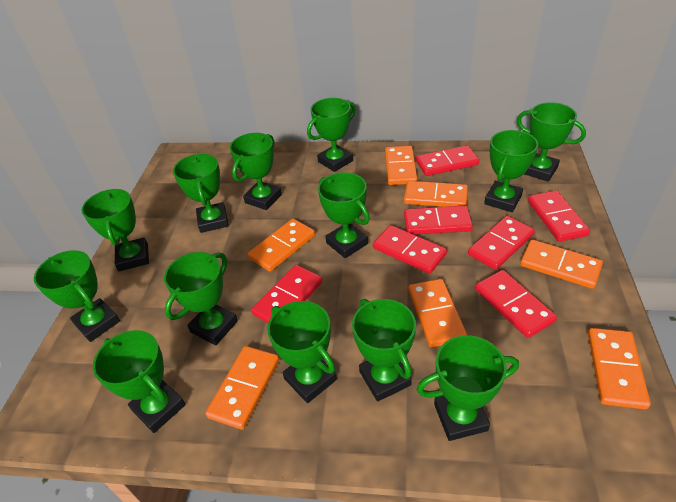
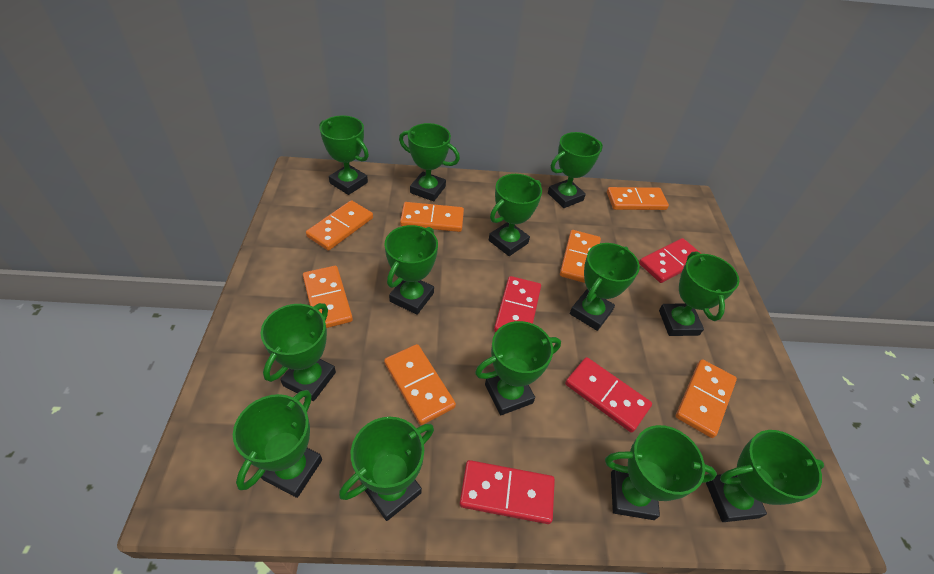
red domino: 7 -> 4

